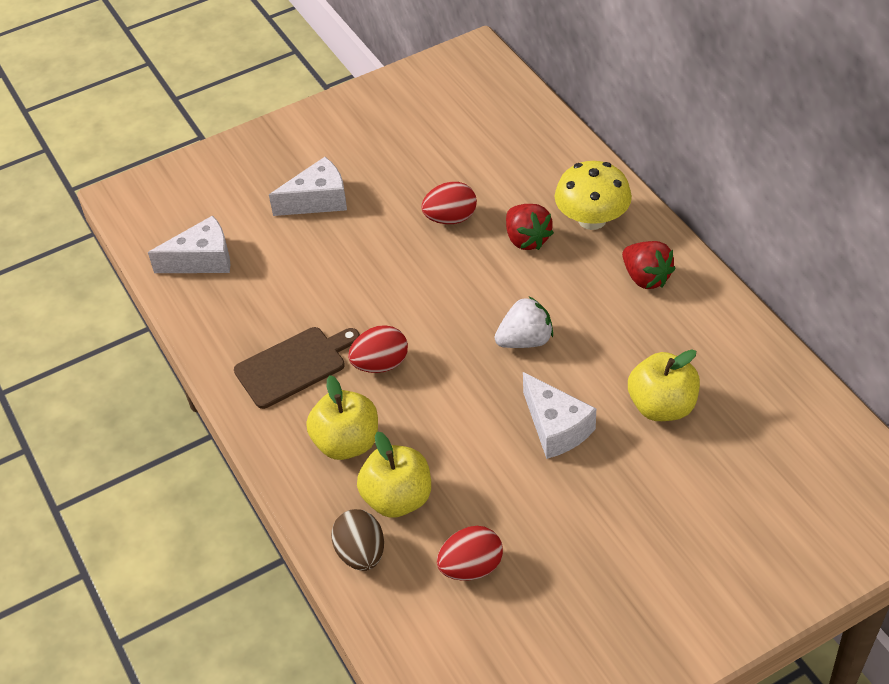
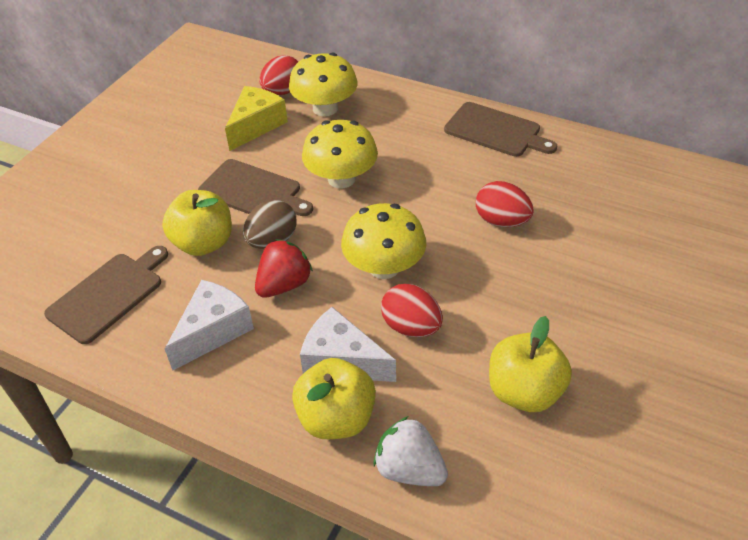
brown cutting board: 1 -> 3
red strawberry: 2 -> 1
white cheese: 3 -> 2
yellow cheese: 0 -> 1
yellow mushroom: 1 -> 3

